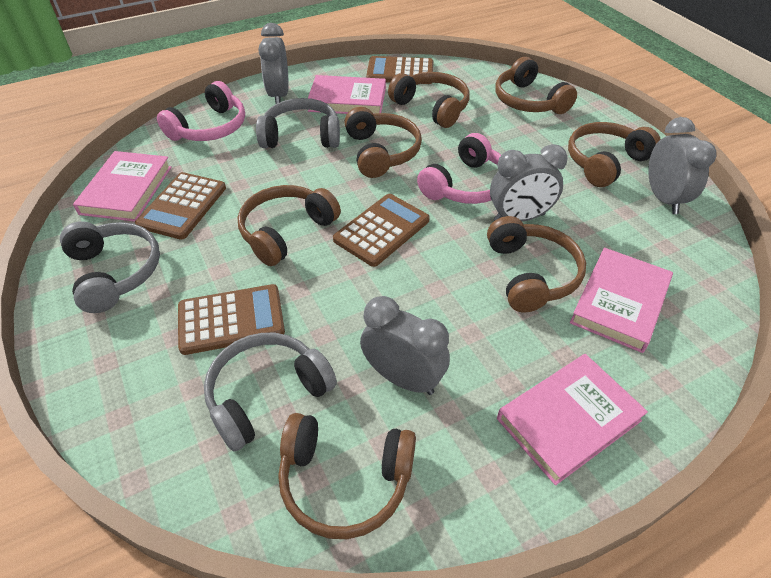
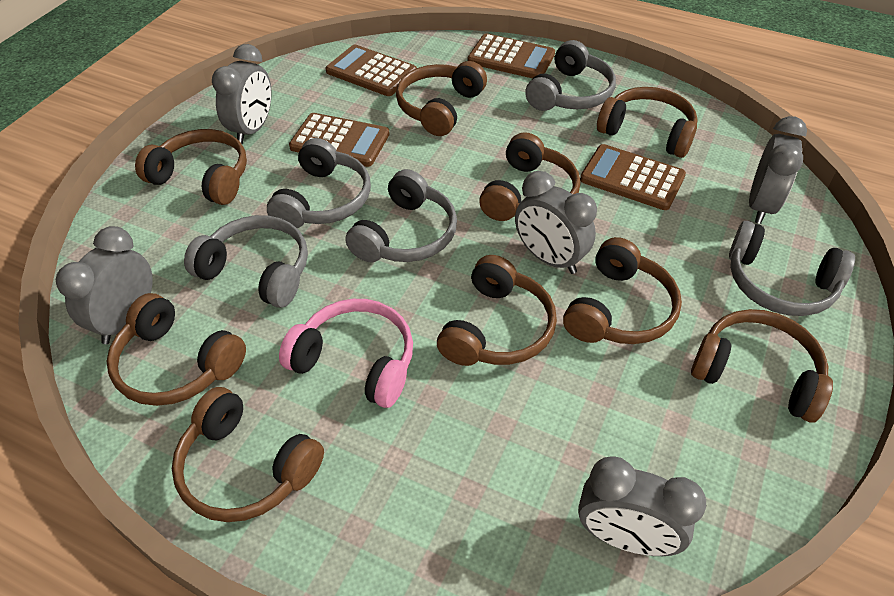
brown headphones: 7 -> 9
grey clock: 4 -> 5
grey headphones: 3 -> 5
pink book: 4 -> 0
pink headphones: 2 -> 1

